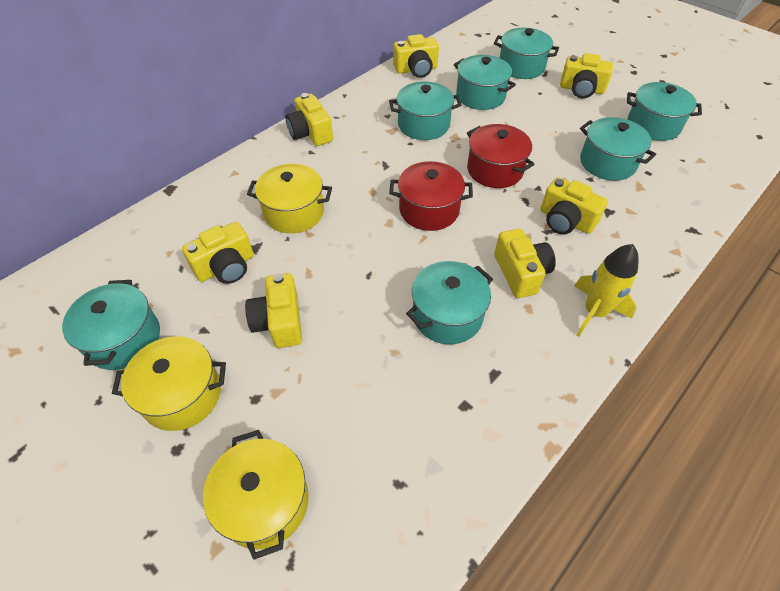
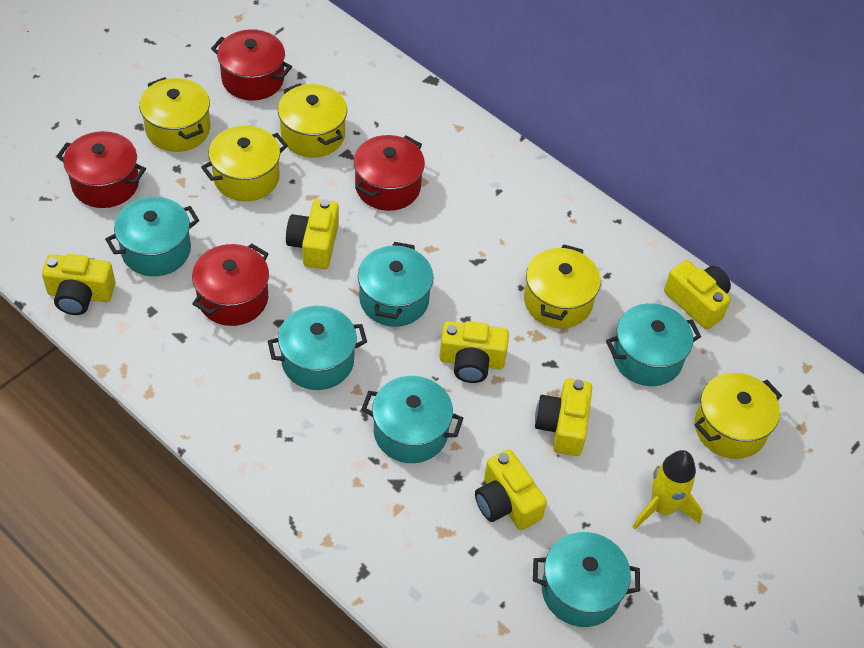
red pot: 2 -> 4
turquoise pot: 7 -> 6
yellow camera: 7 -> 6
yellow pot: 3 -> 5

